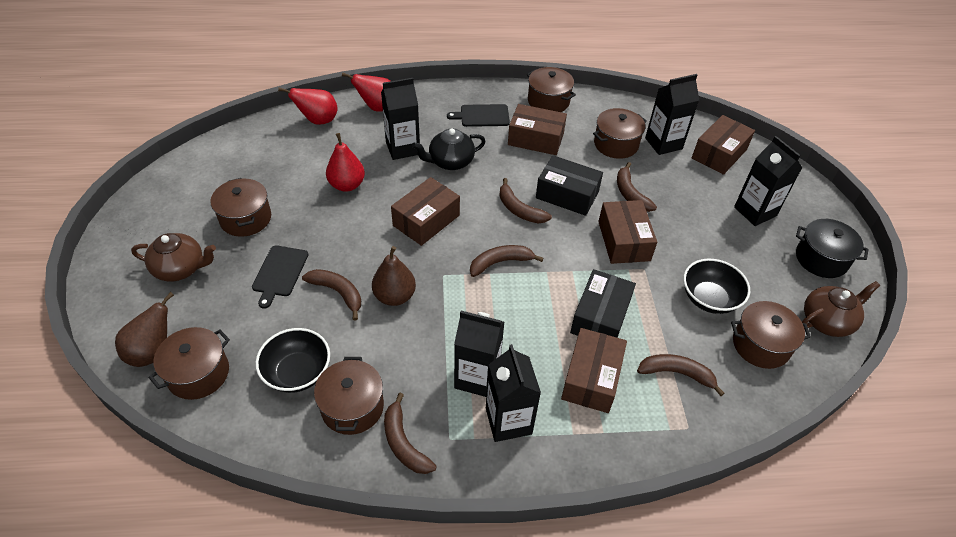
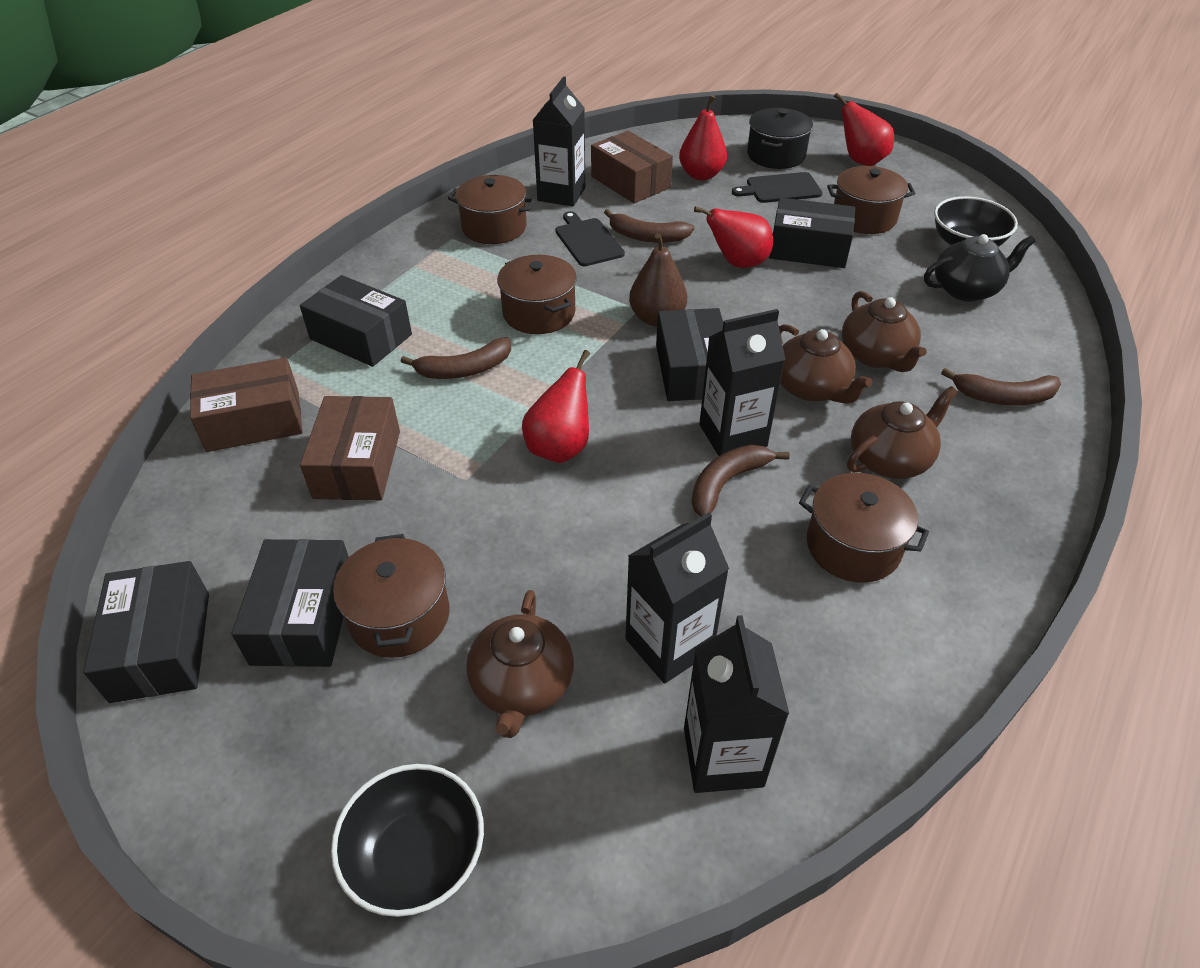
black box: 2 -> 5
black carton: 5 -> 4
brown banana: 6 -> 4
brown box: 5 -> 3
brown pear: 2 -> 1
brown pot: 6 -> 5
brown teapot: 2 -> 4
red pear: 3 -> 4

